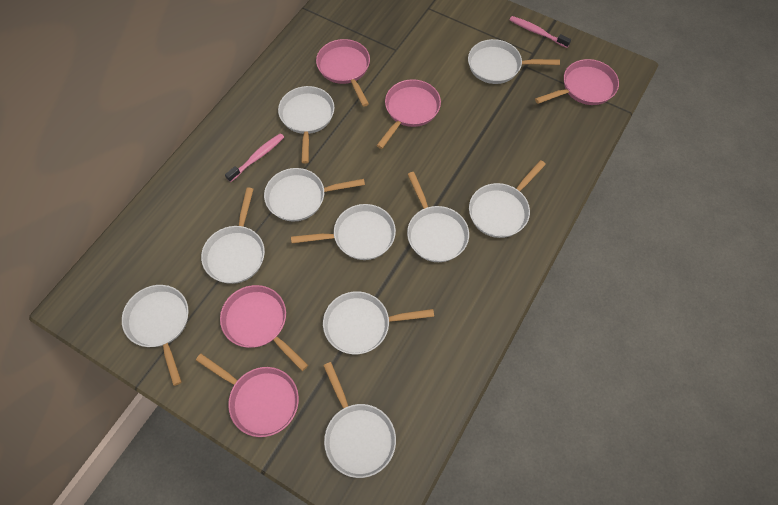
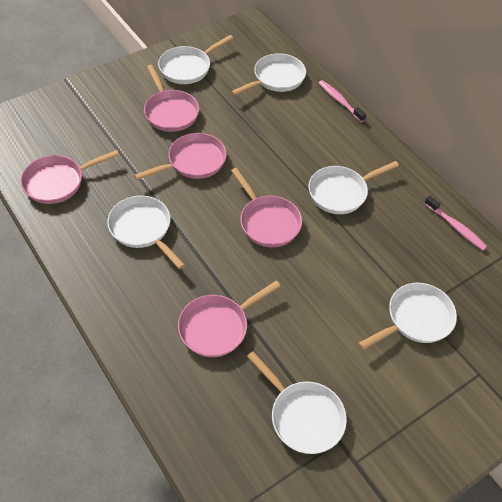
white pan: 10 -> 6

